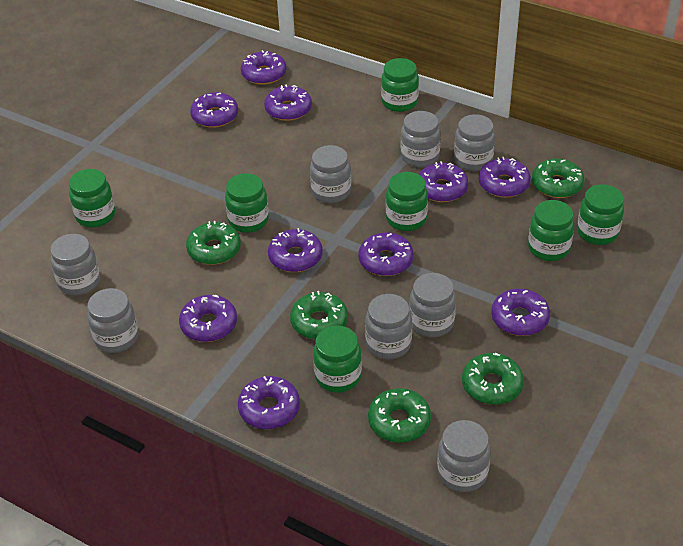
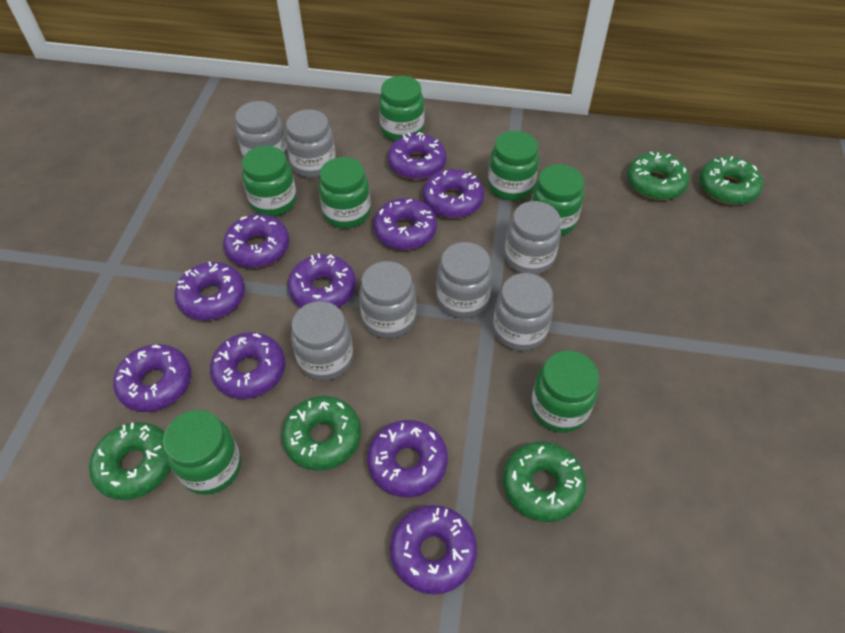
grey jar: 8 -> 7

